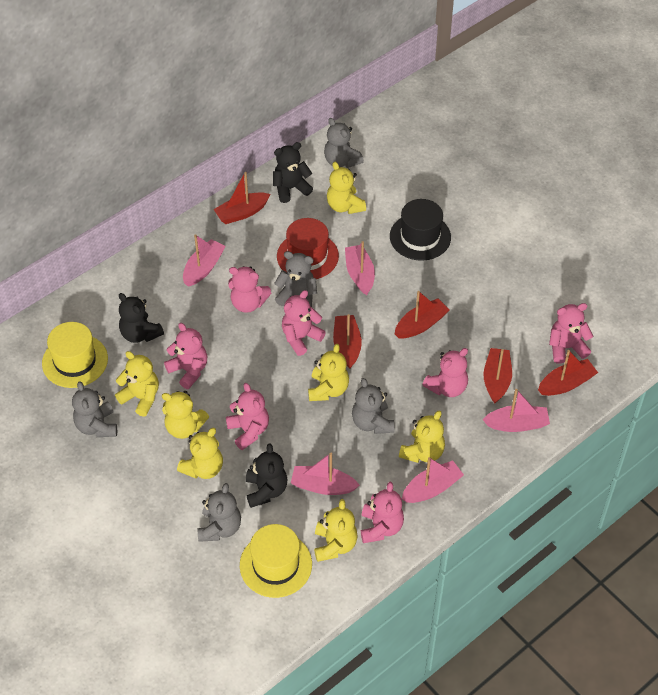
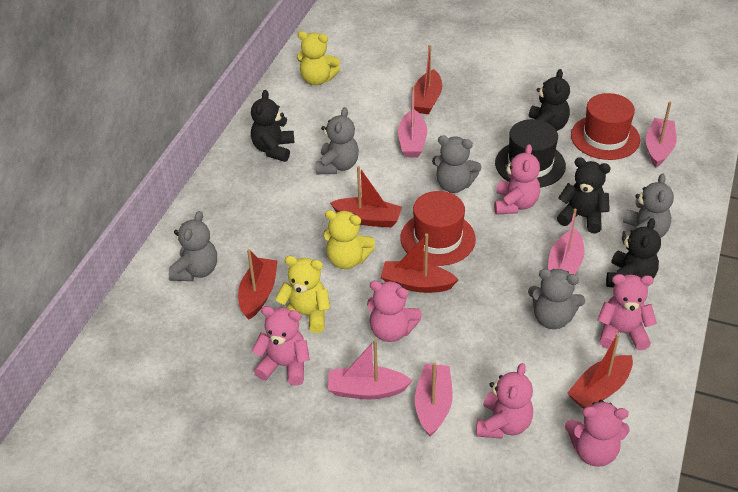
black teddy bear: 3 -> 4
pink teddy bear: 7 -> 6
red hat: 1 -> 2
yellow hat: 2 -> 0
yellow teddy bear: 7 -> 3

